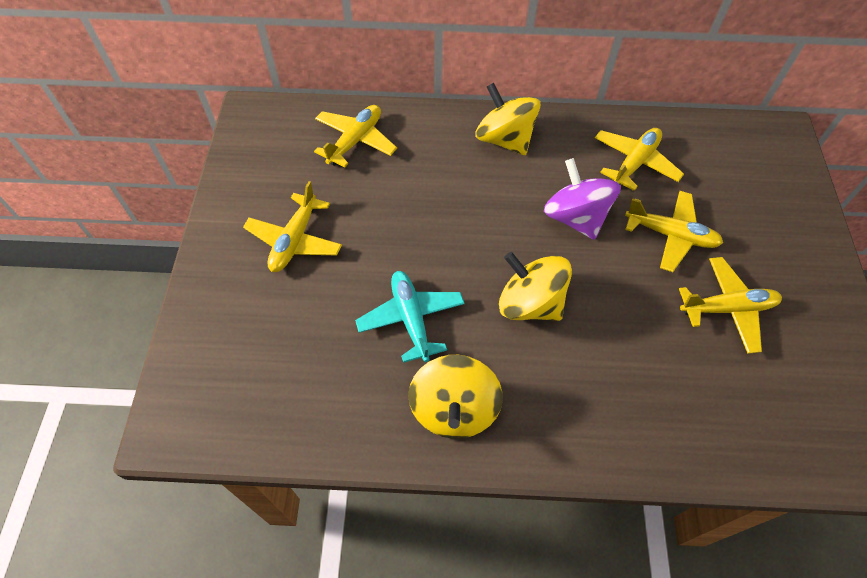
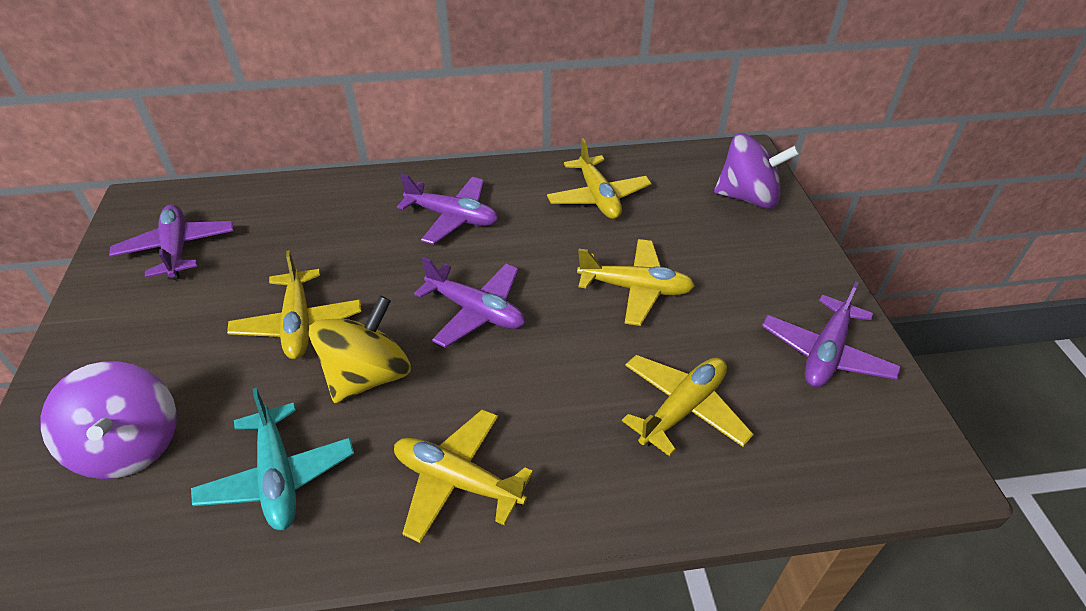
purple plane: 0 -> 4
purple spinning top: 1 -> 2
yellow spinning top: 3 -> 1

